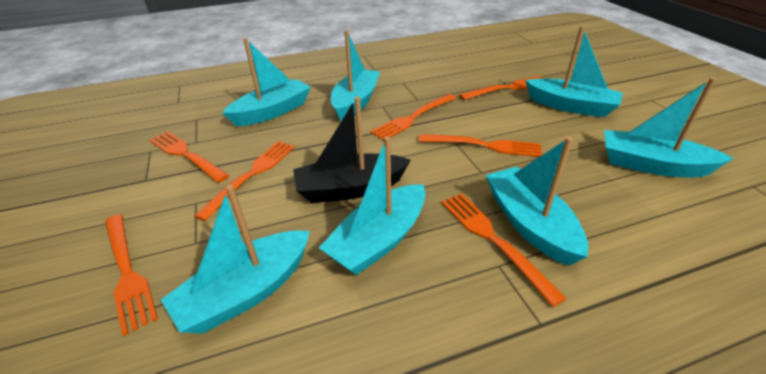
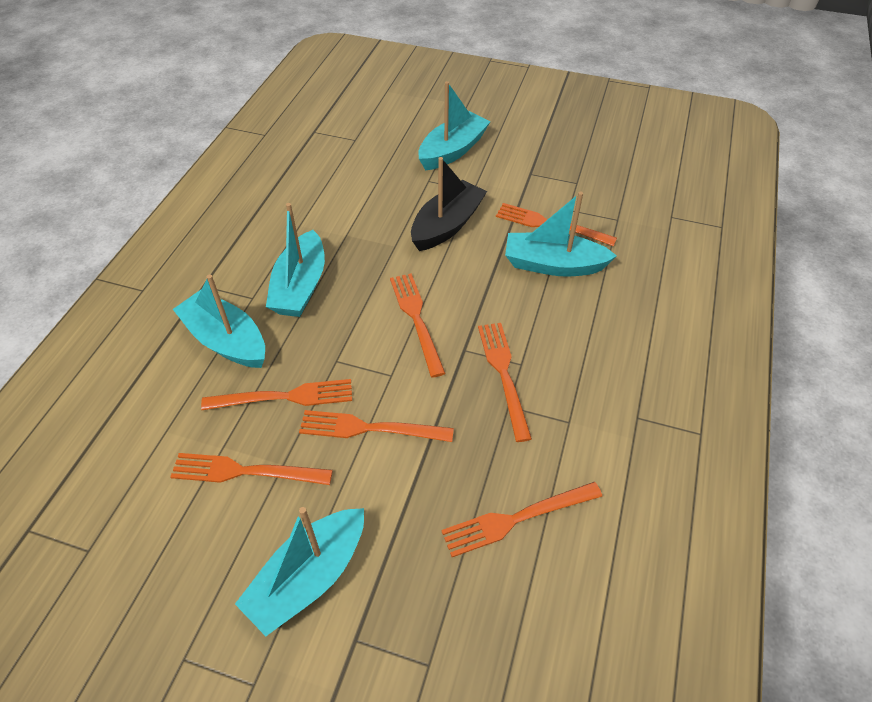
turquoise boat: 7 -> 5

